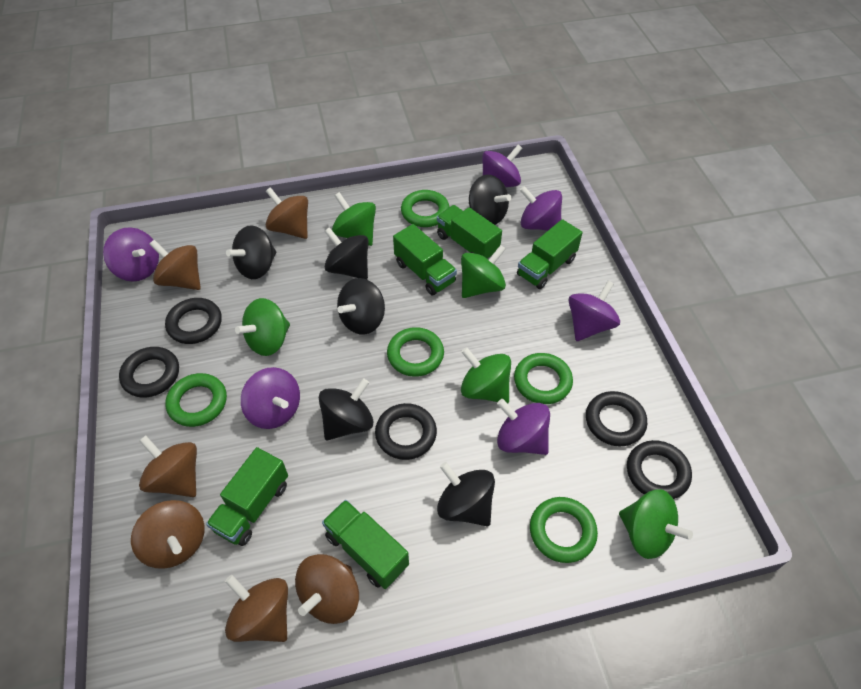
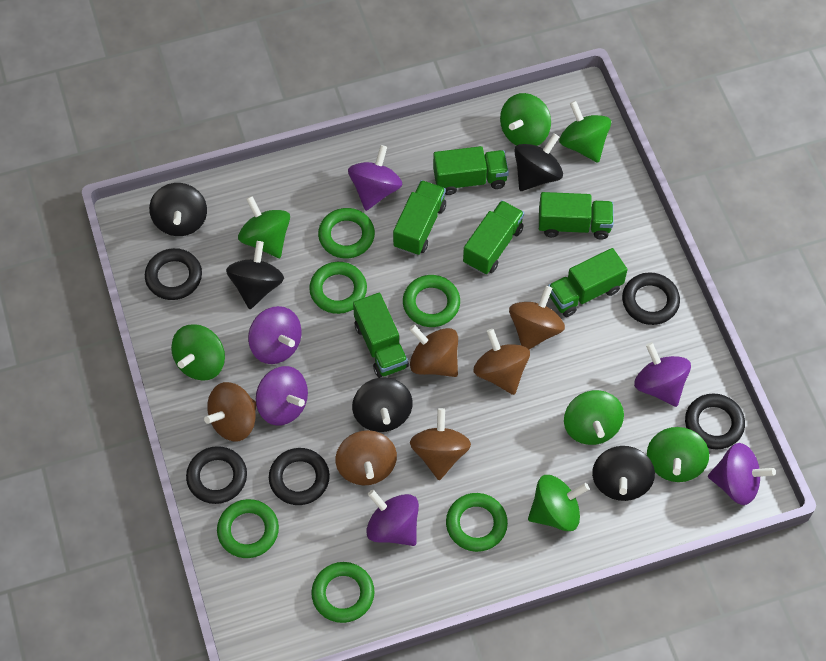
black spinning top: 6 -> 5
green ring: 5 -> 6
green spinning top: 5 -> 7
green truck: 5 -> 6

